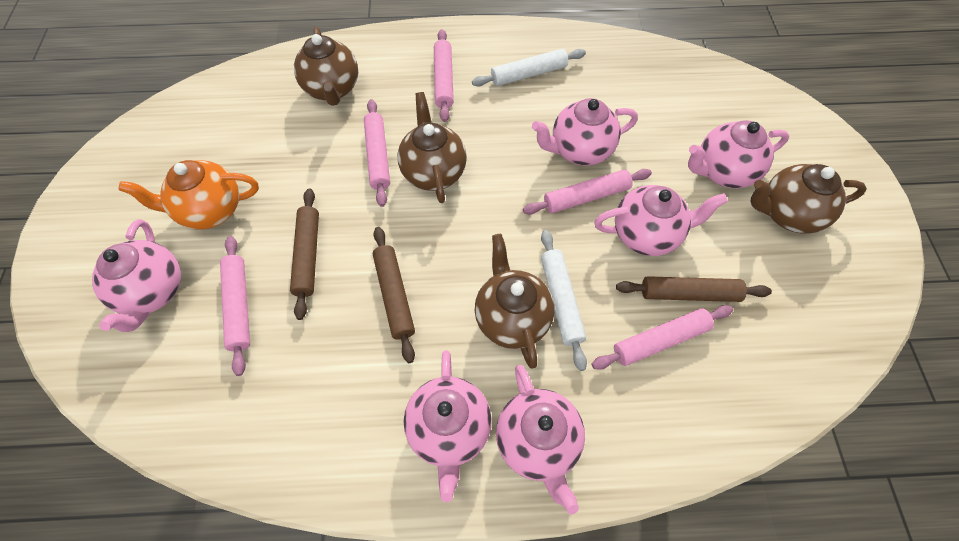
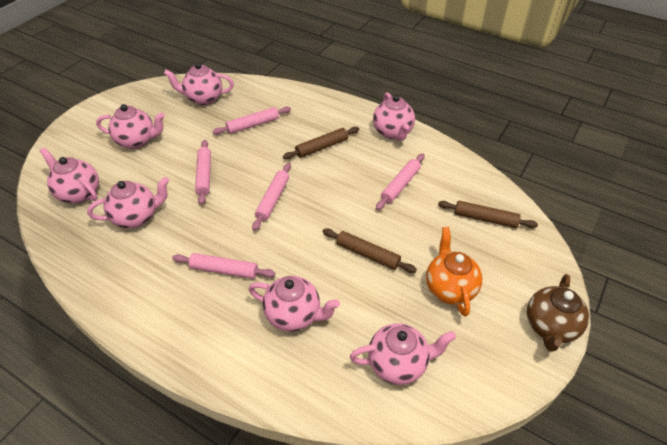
brown teapot: 4 -> 1
pink teapot: 6 -> 7
white rolling pin: 2 -> 0

